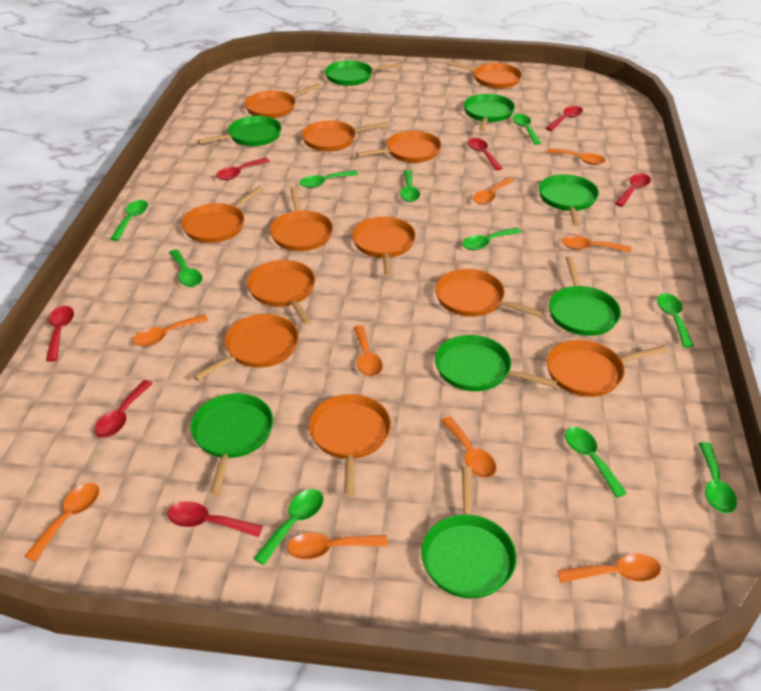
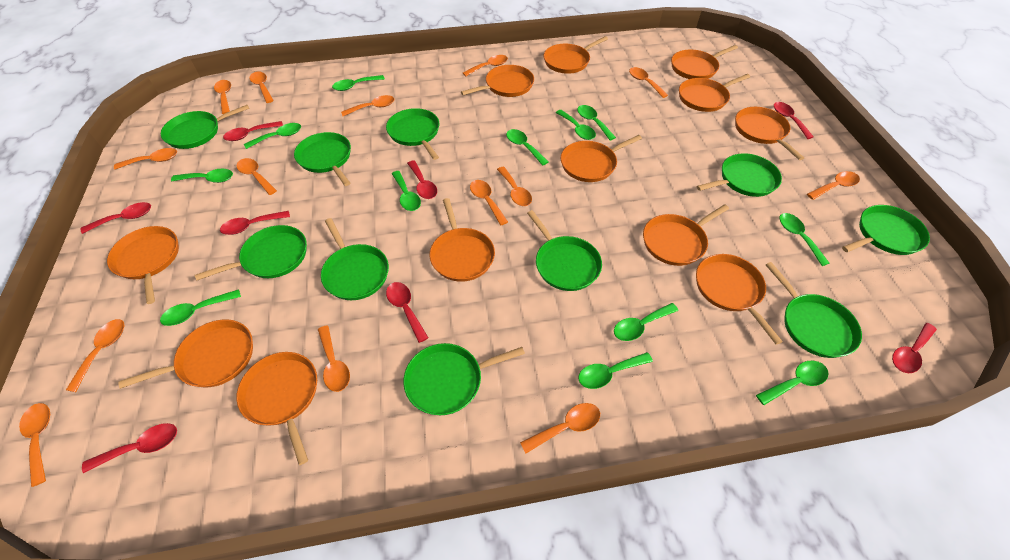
green pan: 8 -> 10
green spoon: 10 -> 12
orange spoon: 9 -> 14
red spoon: 7 -> 8

